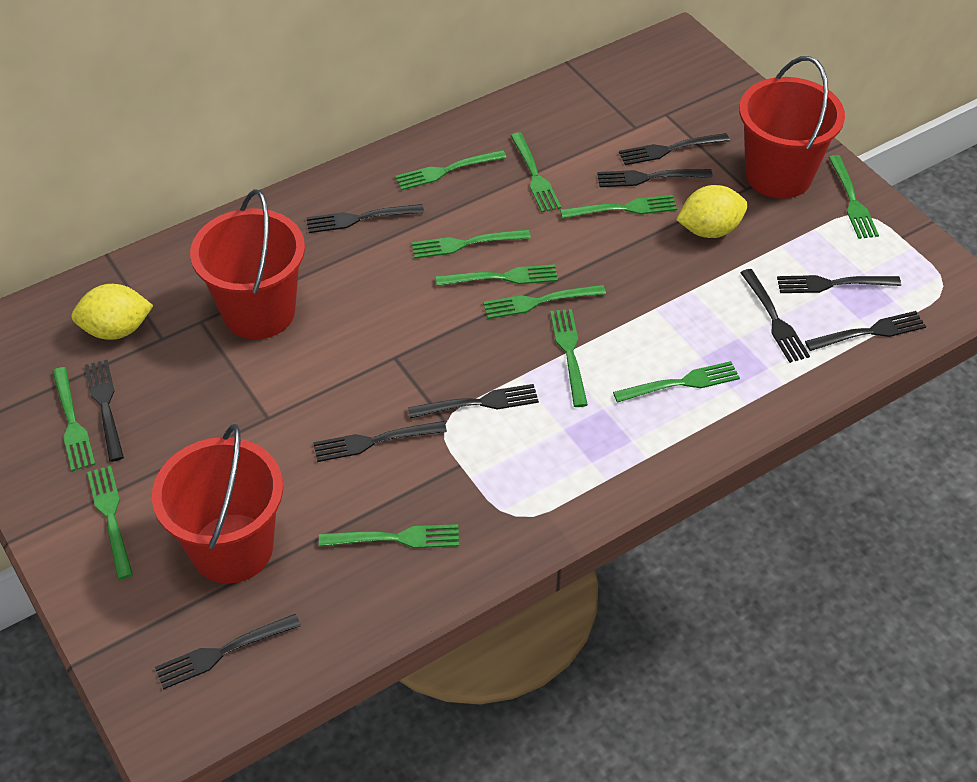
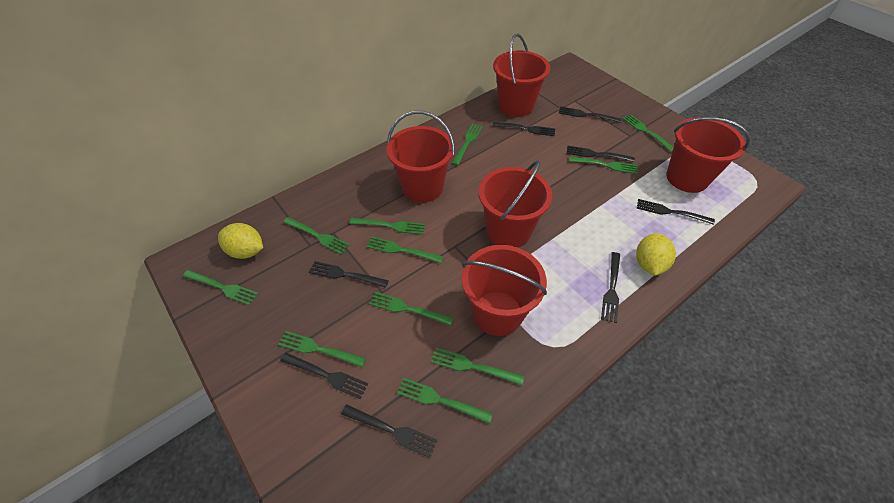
black fork: 10 -> 8
green fork: 12 -> 11
red bucket: 3 -> 5

